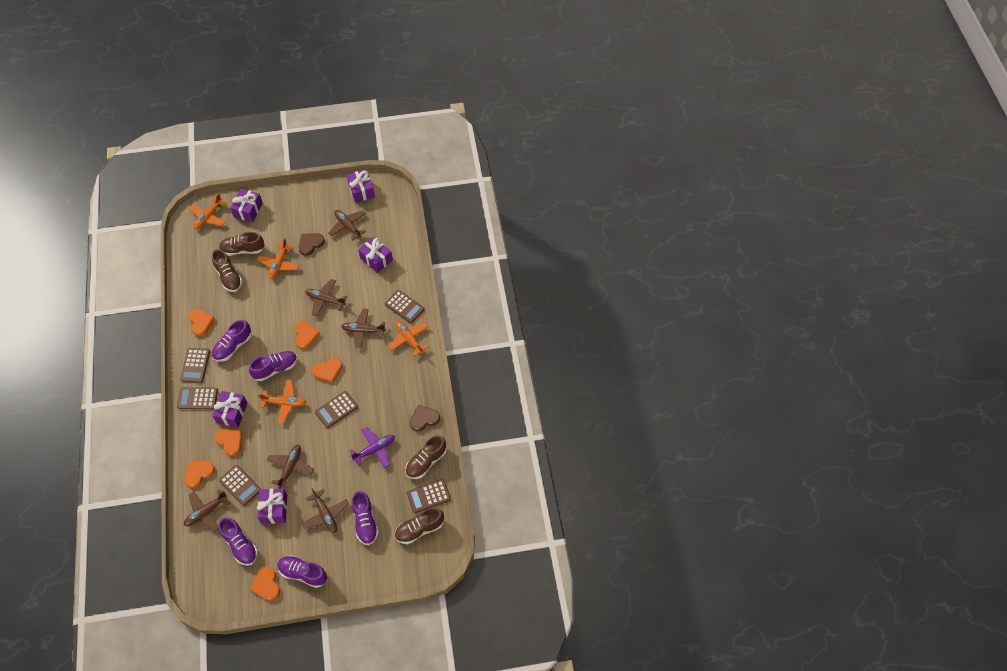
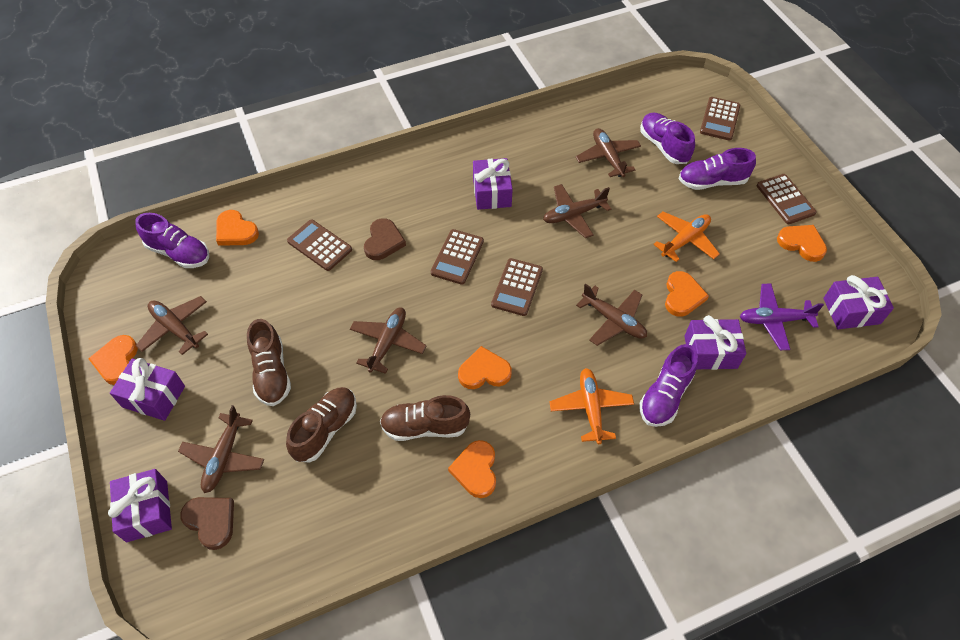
brown calculator: 6 -> 5
brown shoe: 4 -> 3
orange plane: 4 -> 2
purple shoe: 5 -> 4

